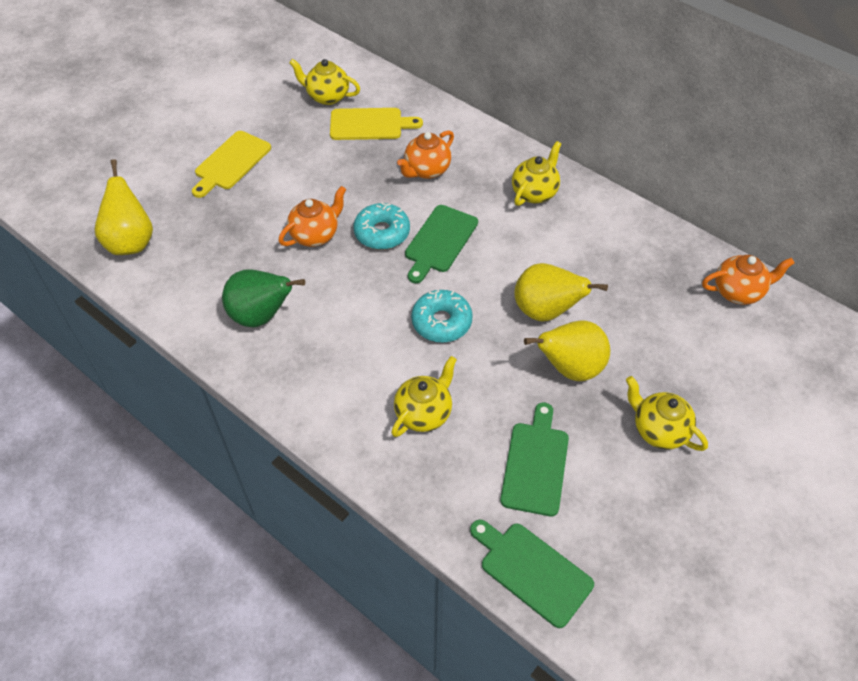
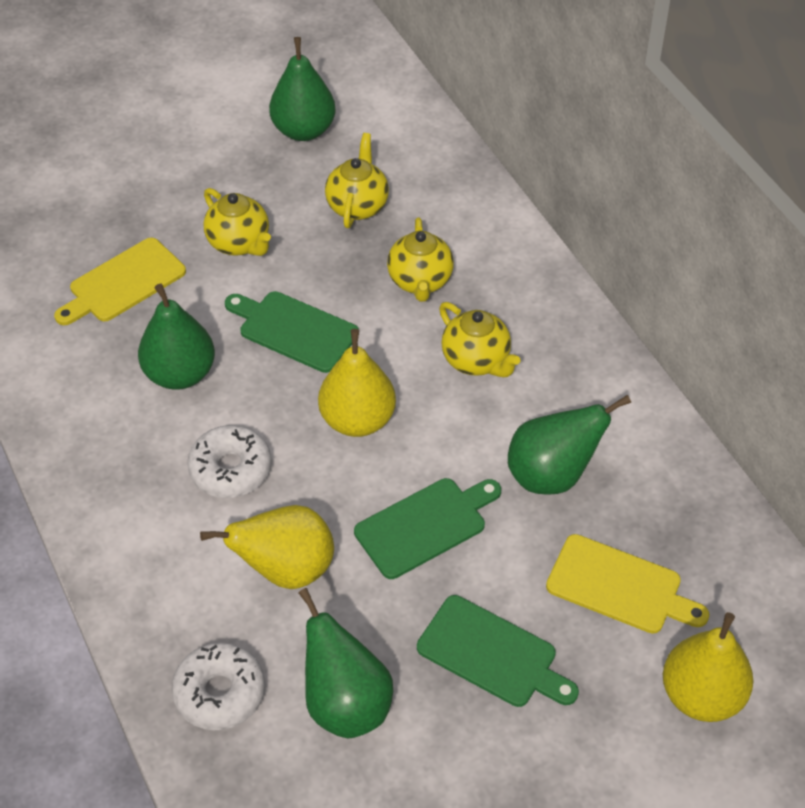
green pear: 1 -> 4
orange teapot: 3 -> 0
turquoise donut: 2 -> 0
white donut: 0 -> 2

